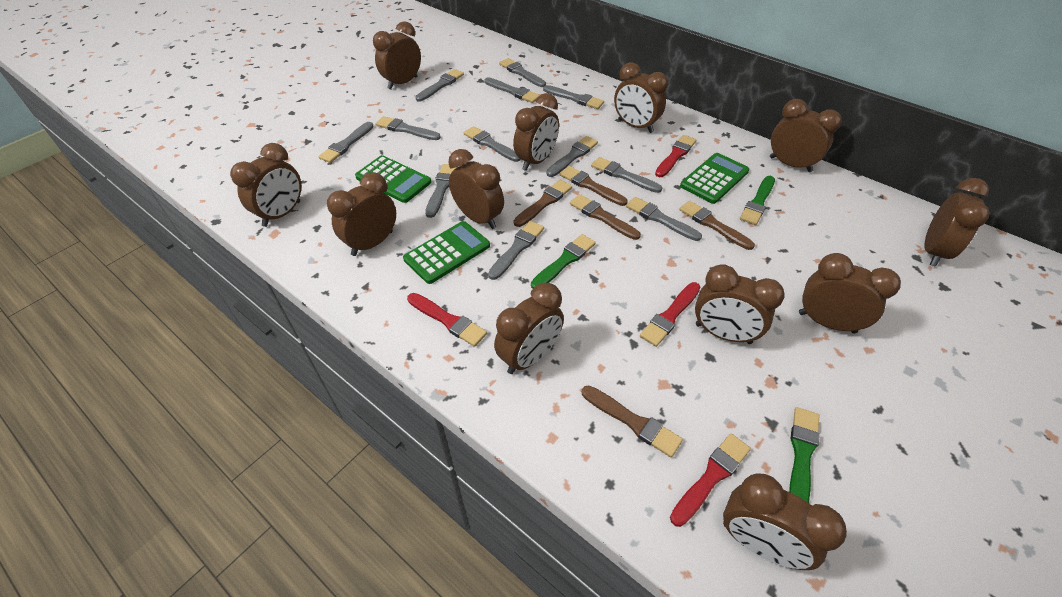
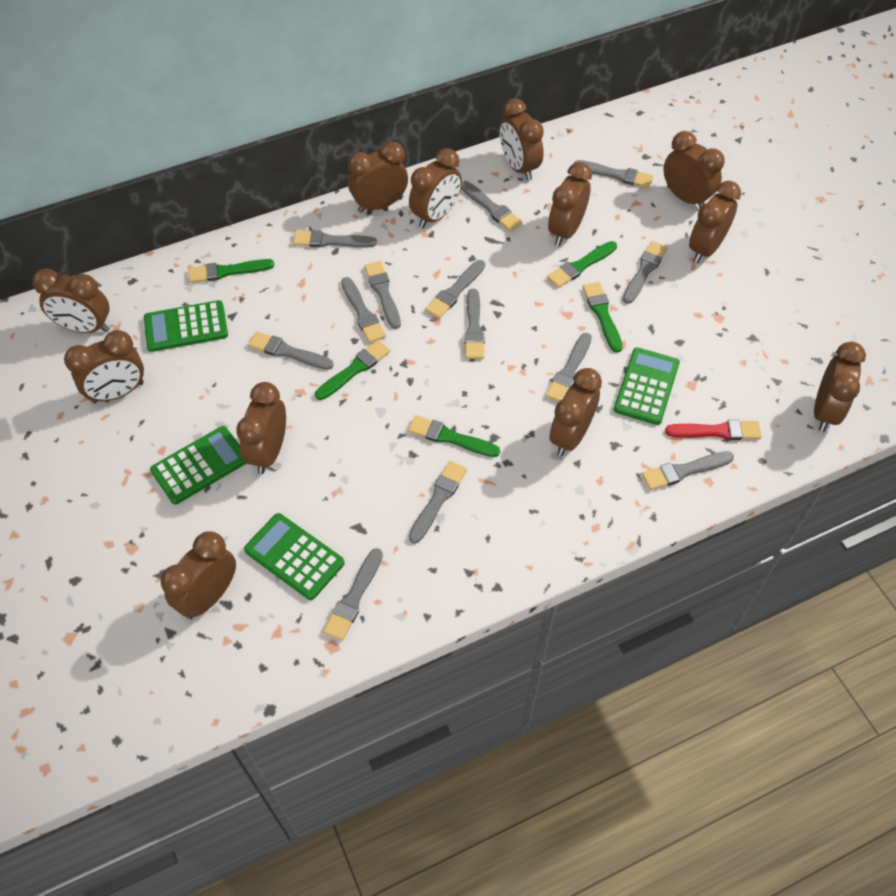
brown brush: 5 -> 0
green brush: 3 -> 5
green calculator: 3 -> 4
grey brush: 12 -> 13
red brush: 4 -> 1

